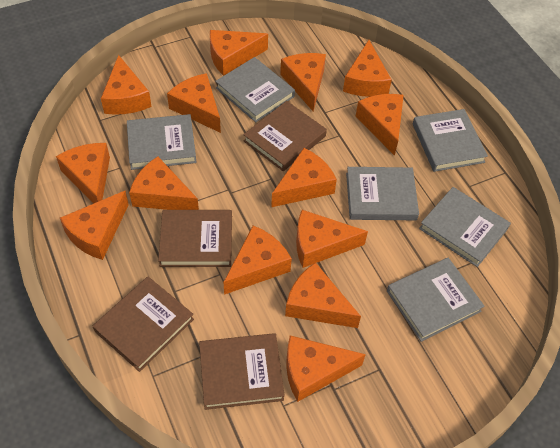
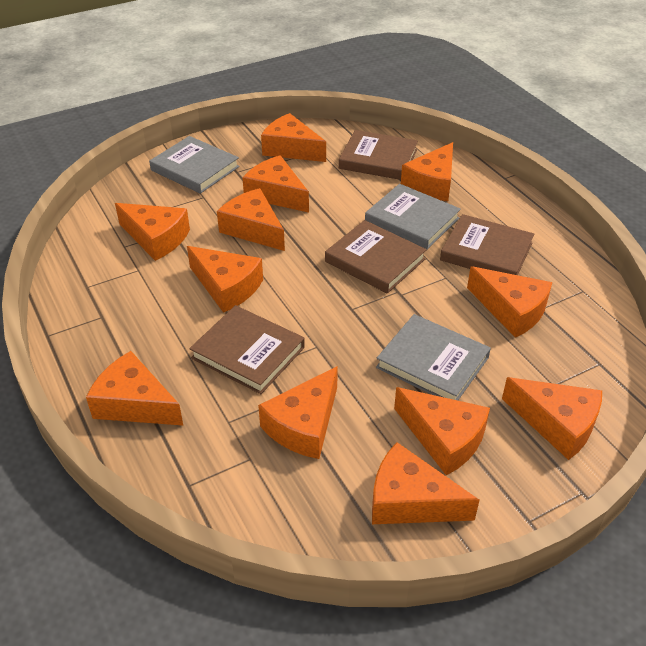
grey book: 6 -> 3
orange cheese: 14 -> 12

